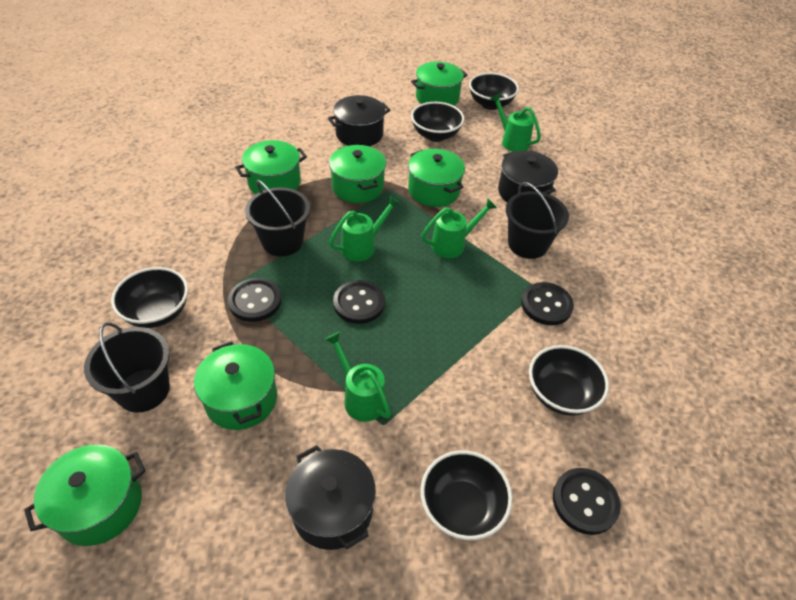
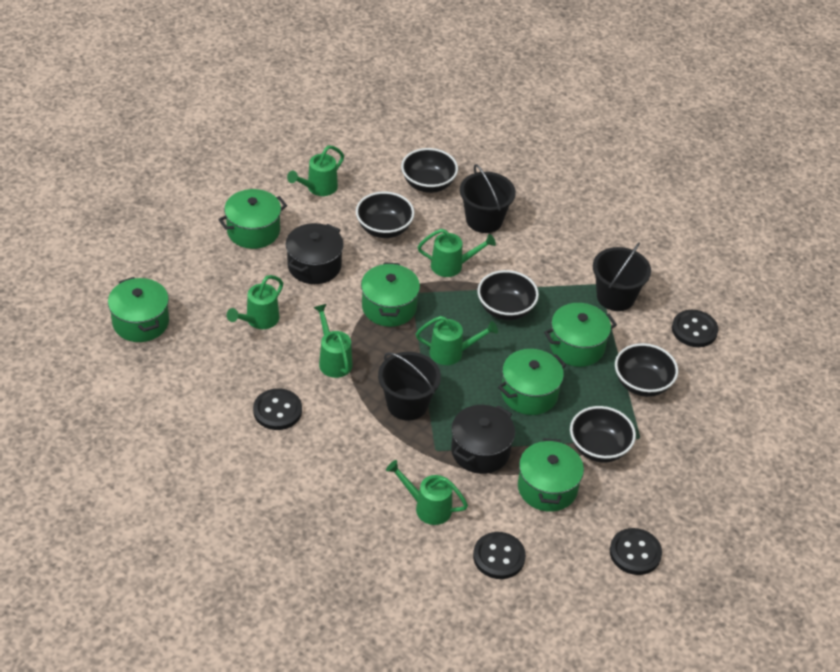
black pot: 3 -> 2
green watering can: 4 -> 6

